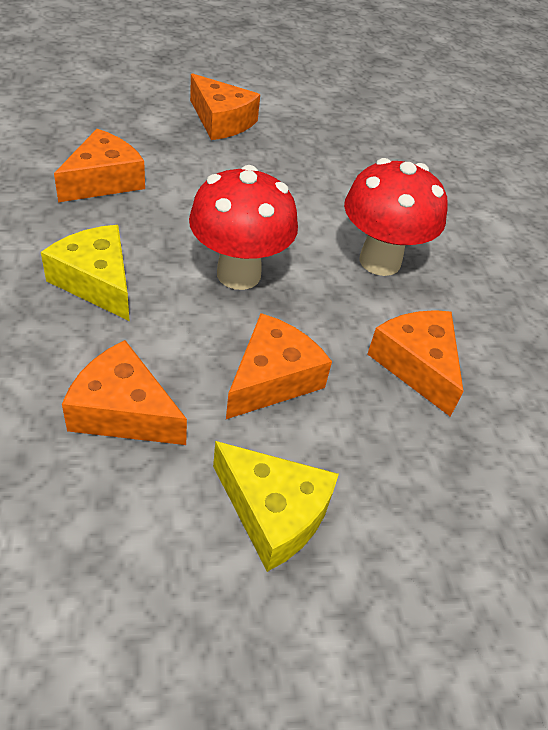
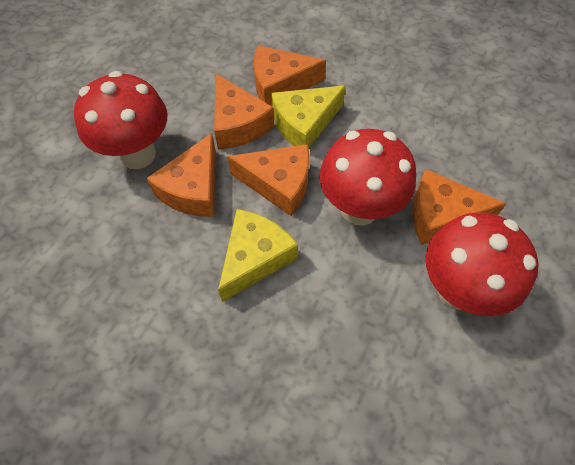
red mushroom: 2 -> 3

